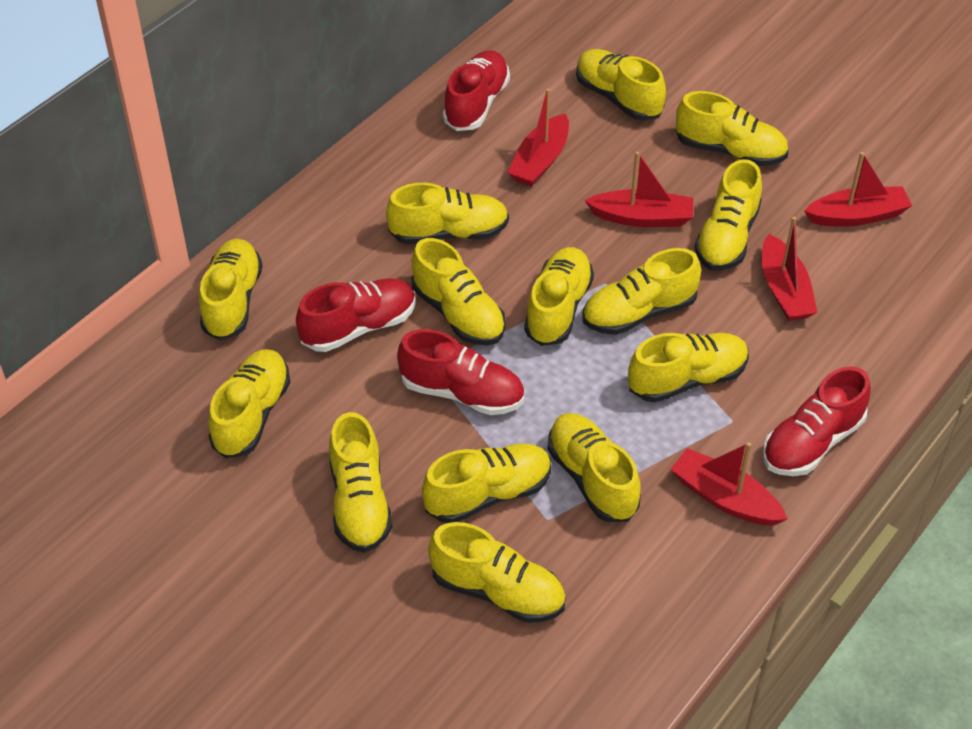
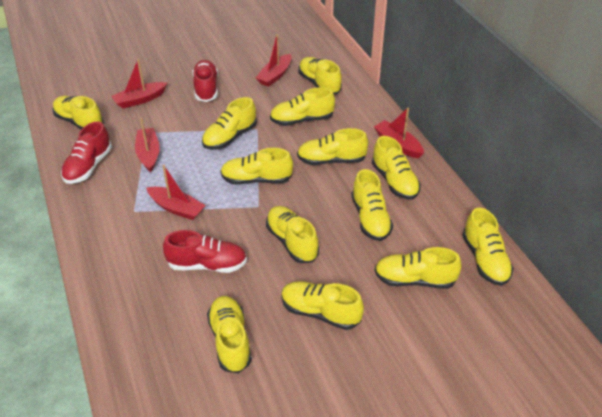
red shoe: 4 -> 3
yellow shoe: 14 -> 13

